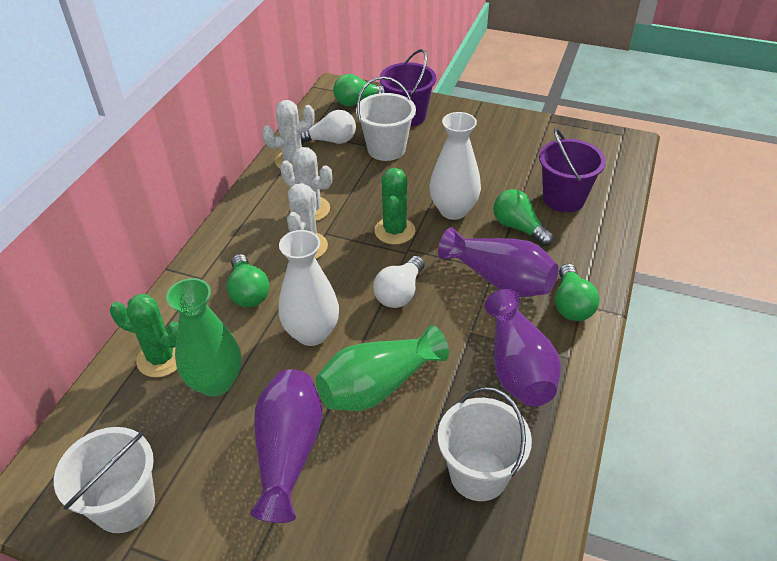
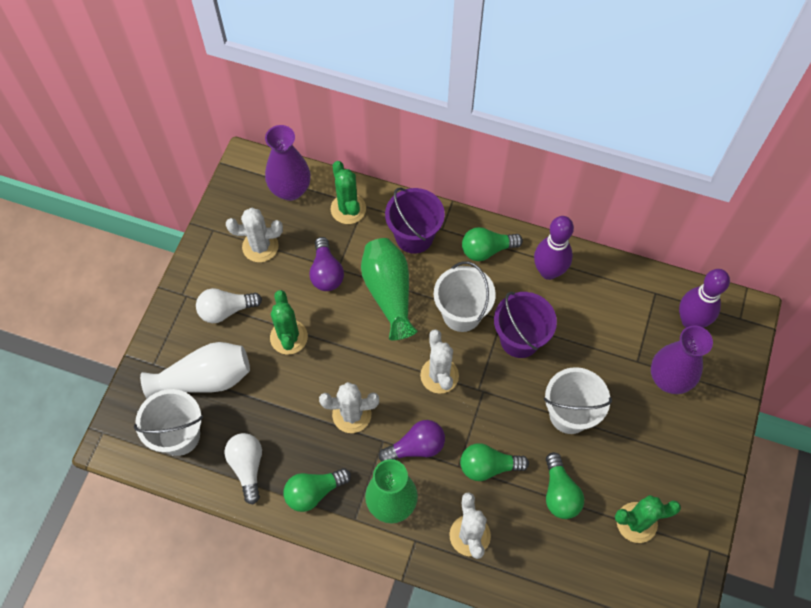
green cactus: 2 -> 3
purple bowling pin: 0 -> 2
purple light bulb: 0 -> 2
purple vase: 3 -> 2
white cactus: 3 -> 4
white vase: 2 -> 1

